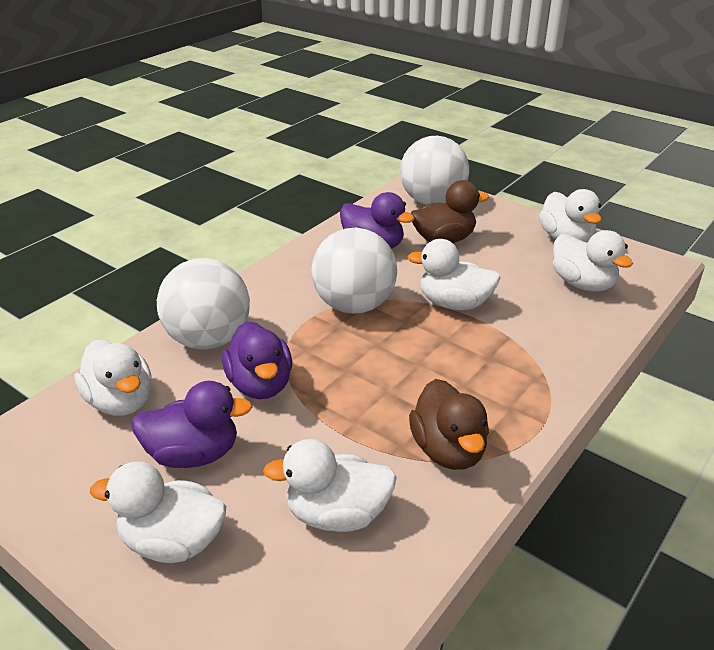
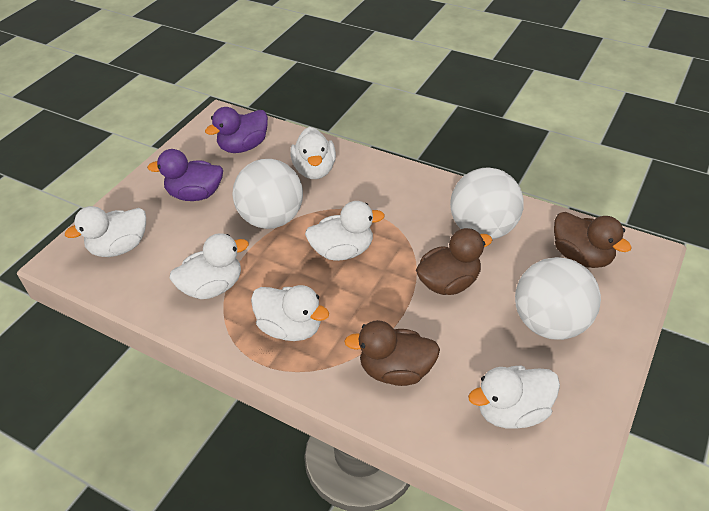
brown duck: 2 -> 3
purple duck: 3 -> 2

